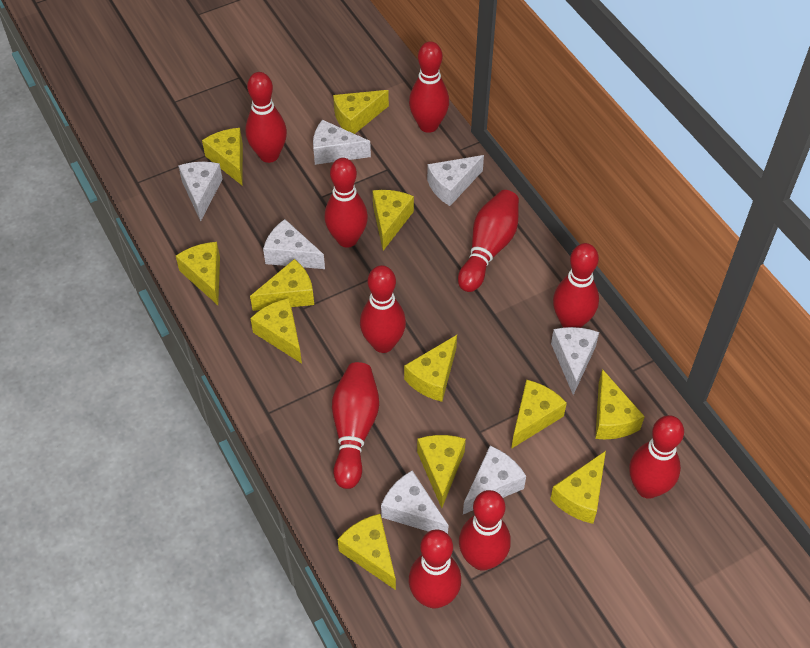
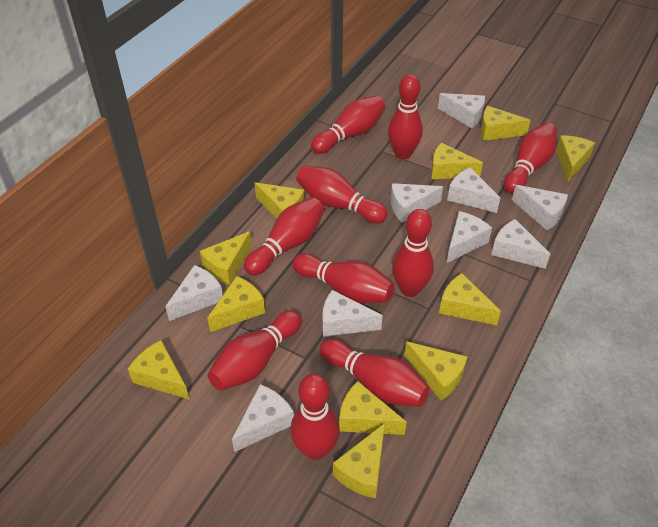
white cheese: 7 -> 9
yellow cheese: 12 -> 11

